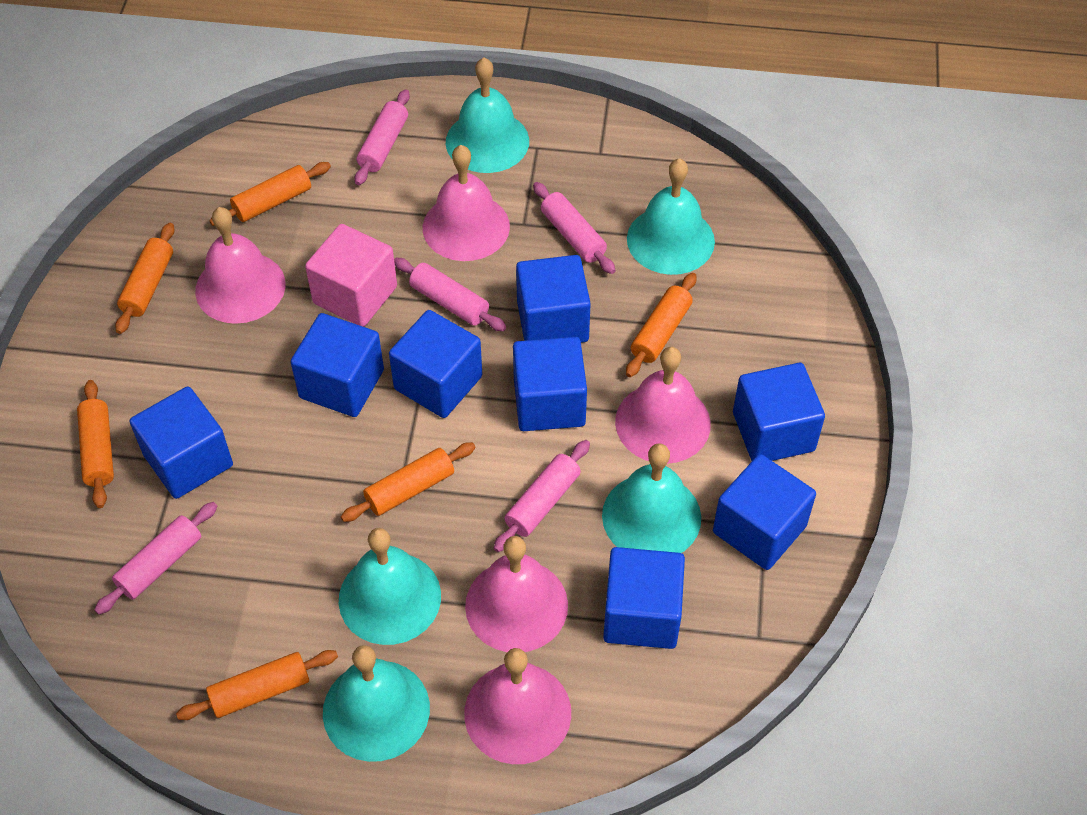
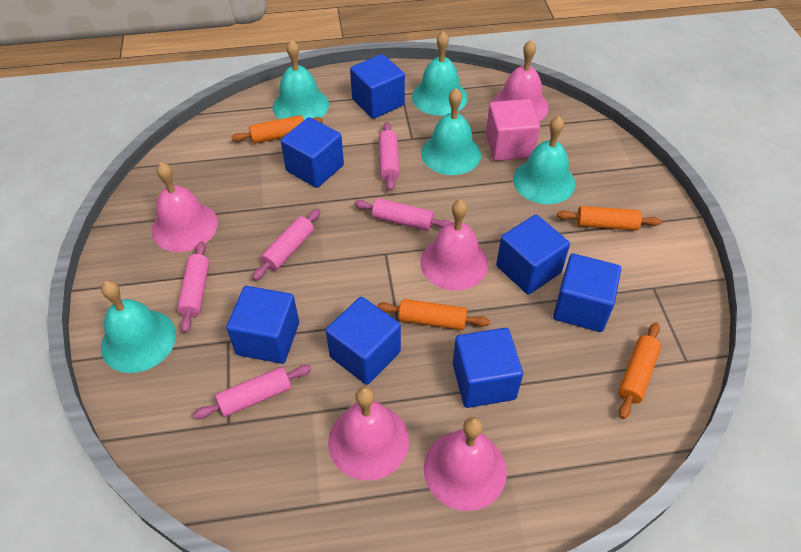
blue cube: 8 -> 7
orange rolling pin: 6 -> 4

